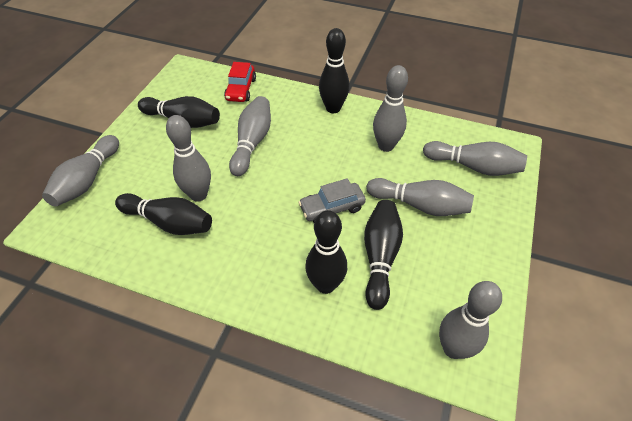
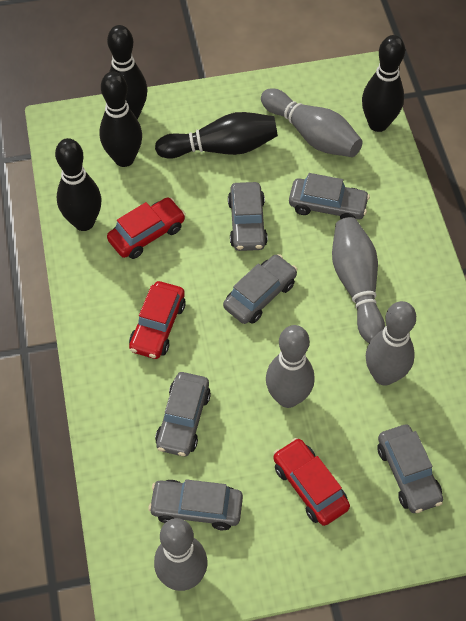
grey bowling pin: 7 -> 5
grey car: 1 -> 6
red car: 1 -> 3

